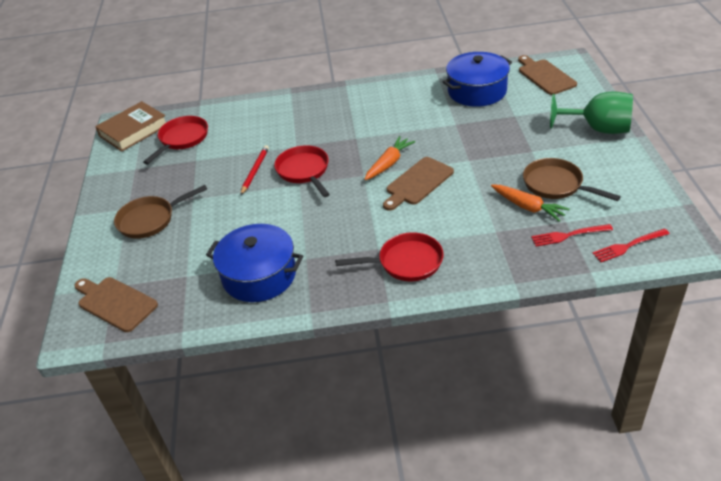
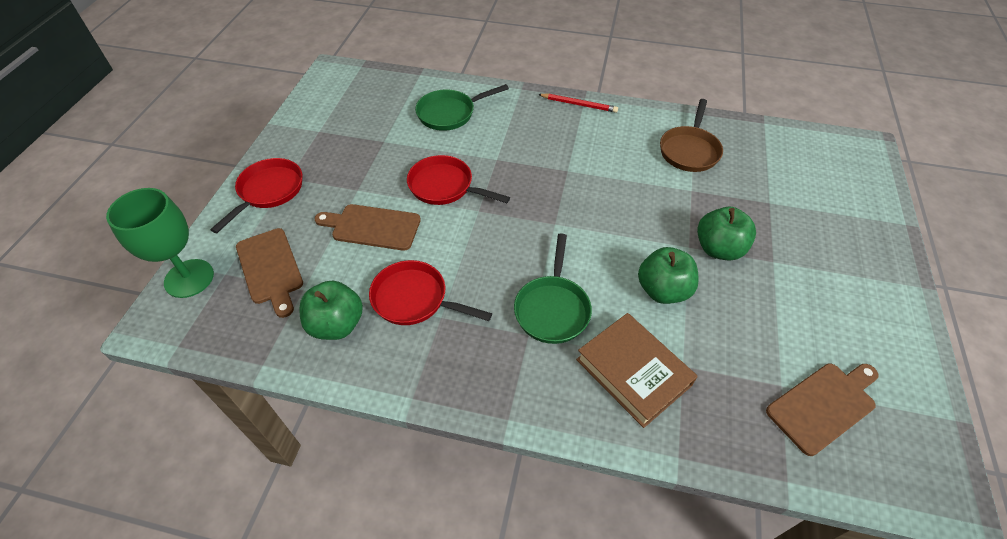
blue pot: 2 -> 0
brown pan: 2 -> 1
green apple: 0 -> 3
green pan: 0 -> 2
orange carrot: 2 -> 0
red fork: 2 -> 0

